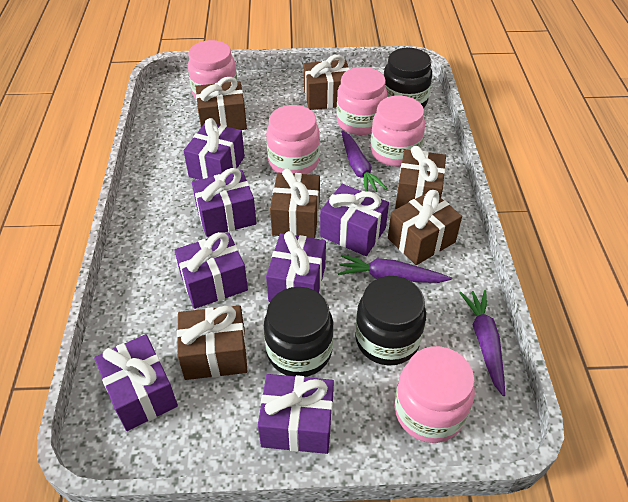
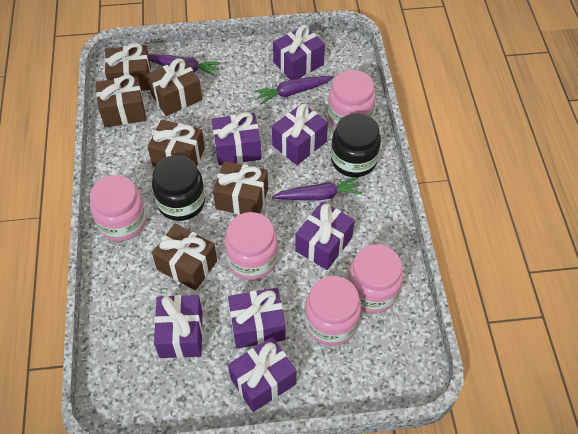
black jar: 3 -> 2

